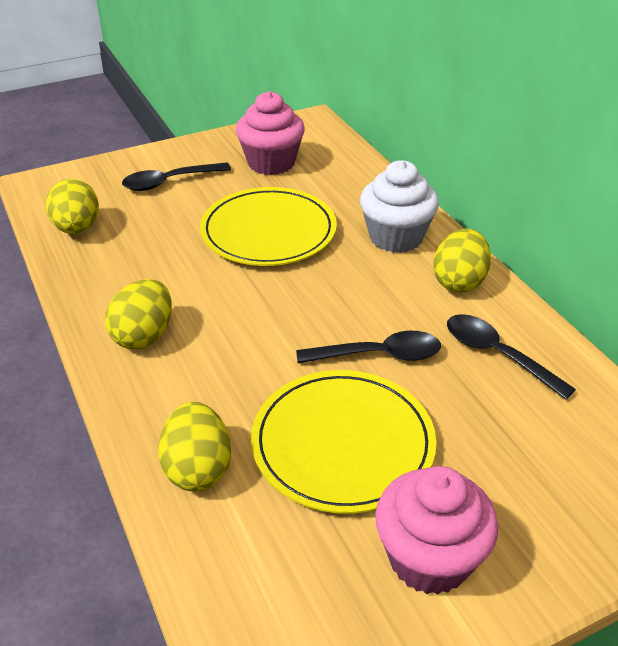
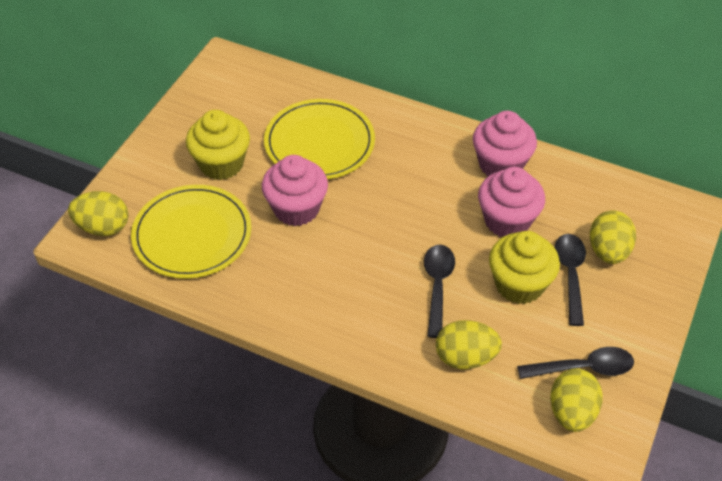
pink cupcake: 2 -> 3
white cupcake: 1 -> 0
yellow cupcake: 0 -> 2

